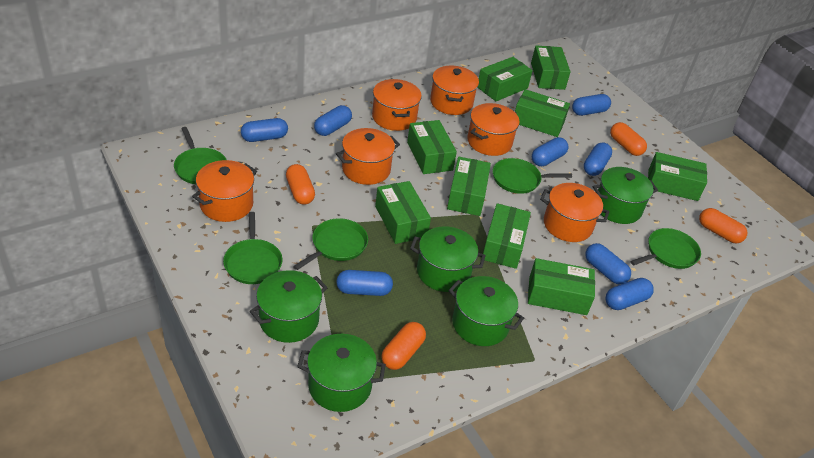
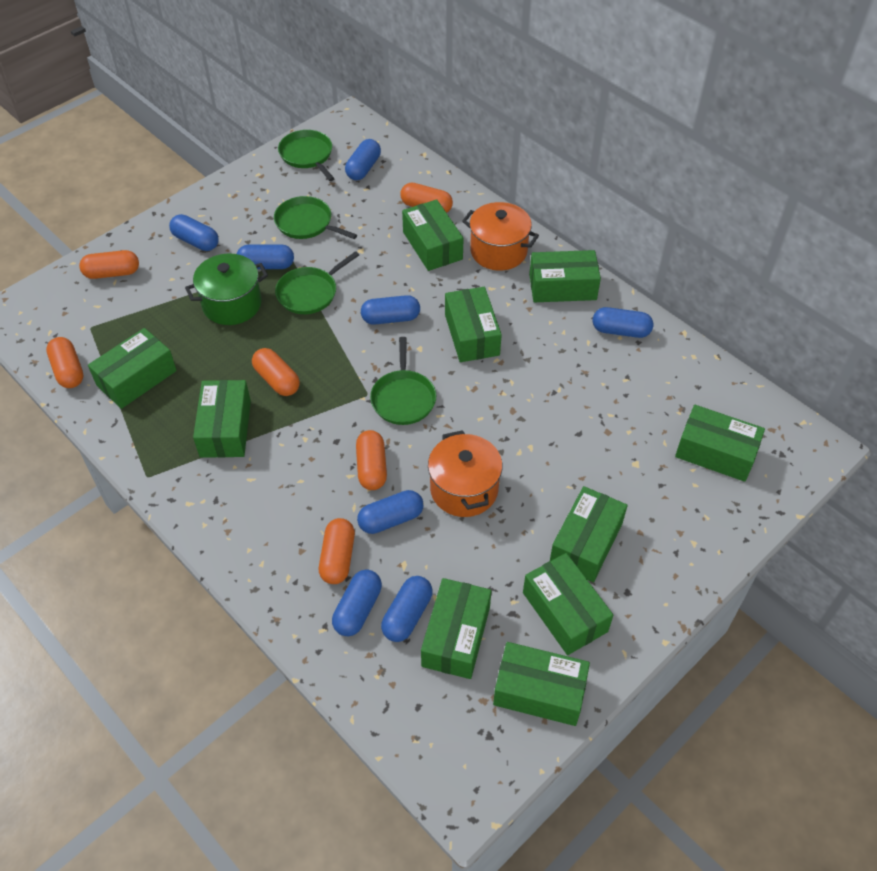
green box: 9 -> 10
green pan: 5 -> 4
green pot: 5 -> 1
orange capsule: 4 -> 6
orange pot: 6 -> 2

